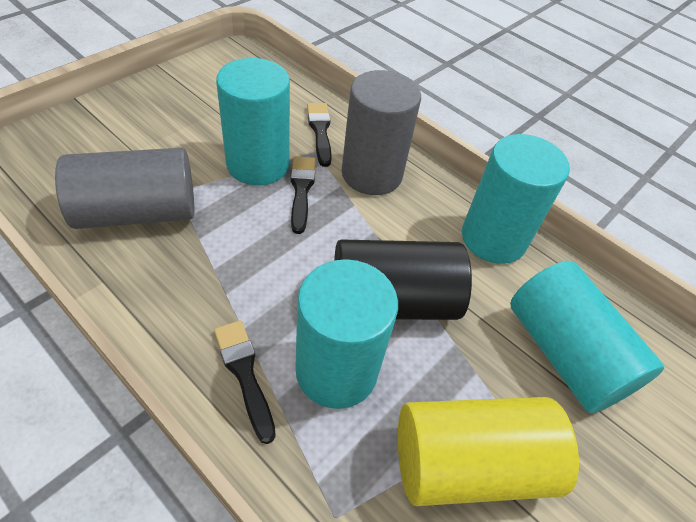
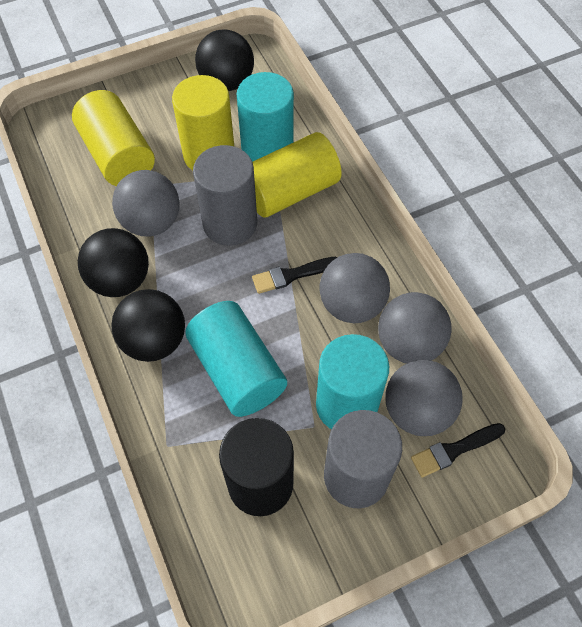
black ball: 0 -> 3
black brush: 3 -> 2
grey ball: 0 -> 4
turquoise cylinder: 4 -> 3
yellow cylinder: 1 -> 3

